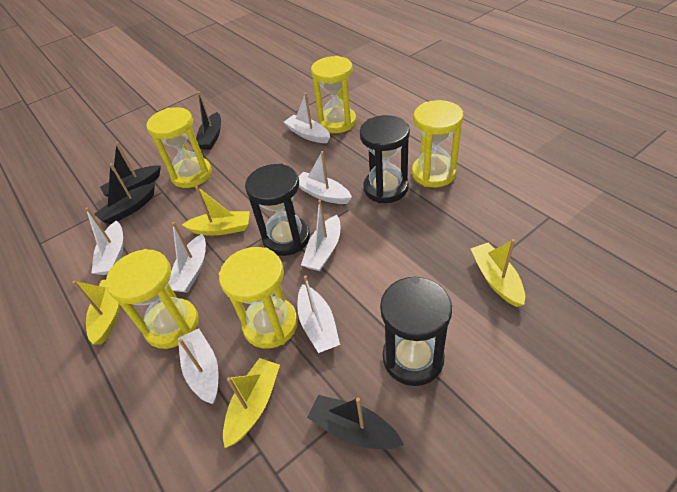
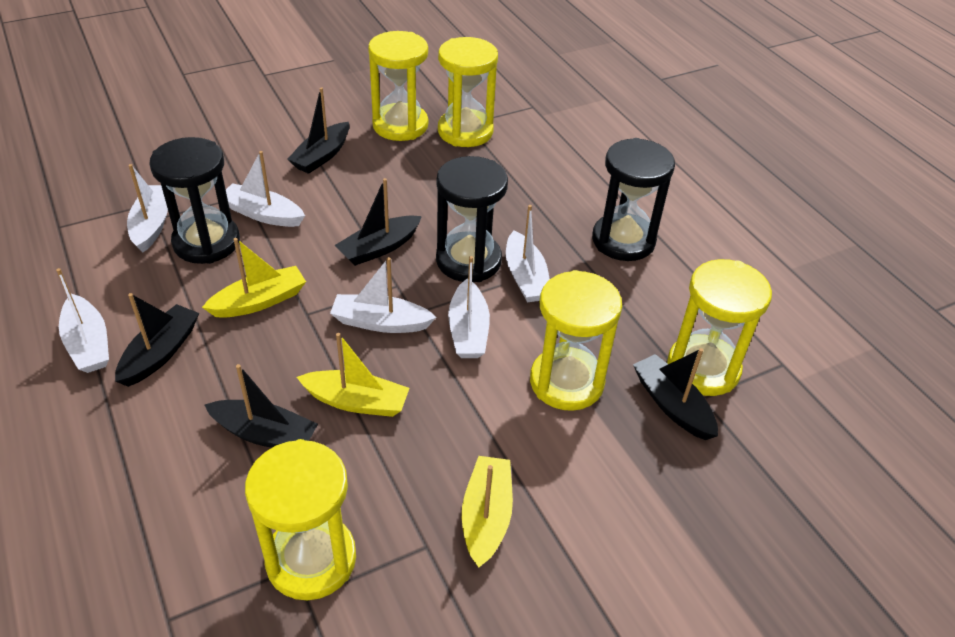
black boat: 4 -> 5
white boat: 7 -> 6
yellow boat: 4 -> 3

